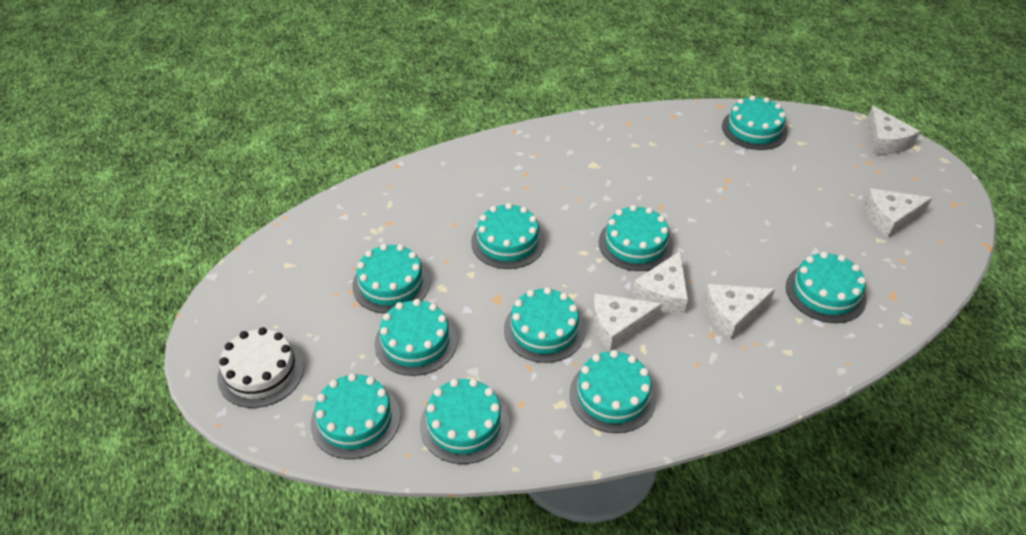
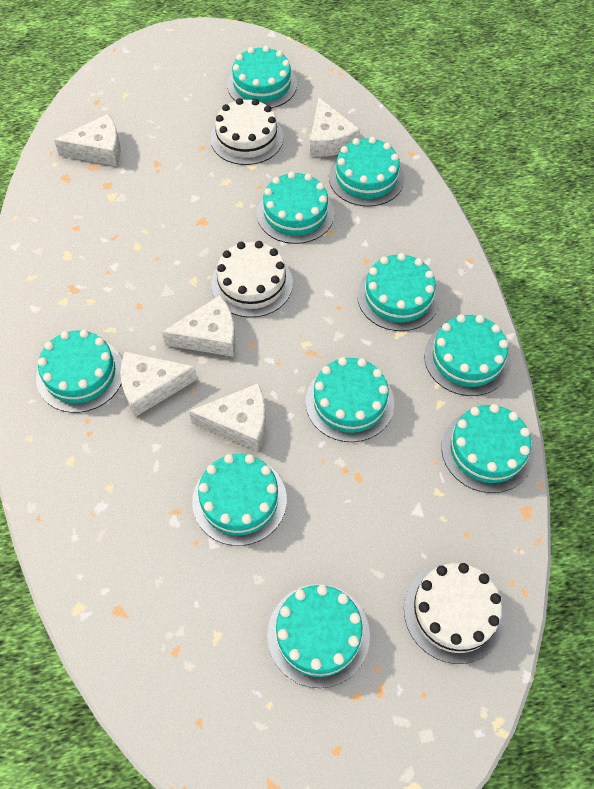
white cake: 1 -> 3

